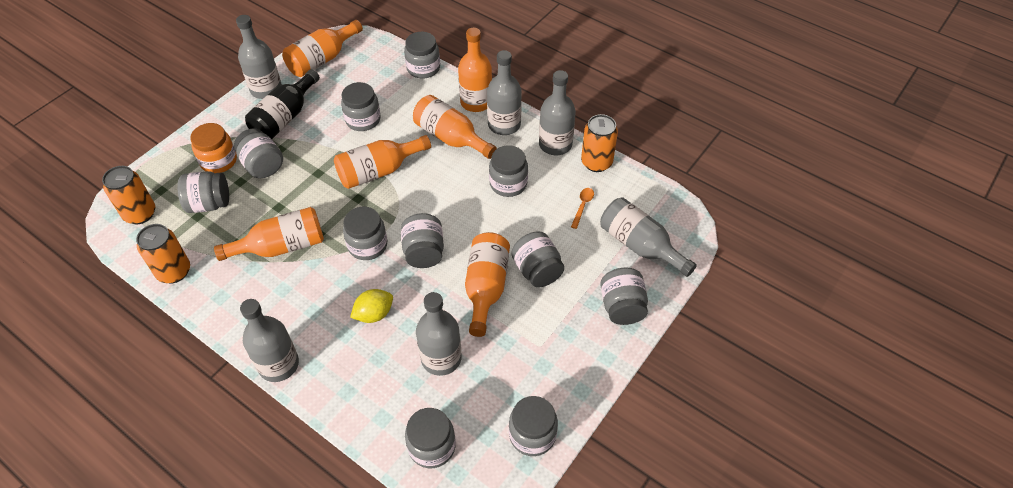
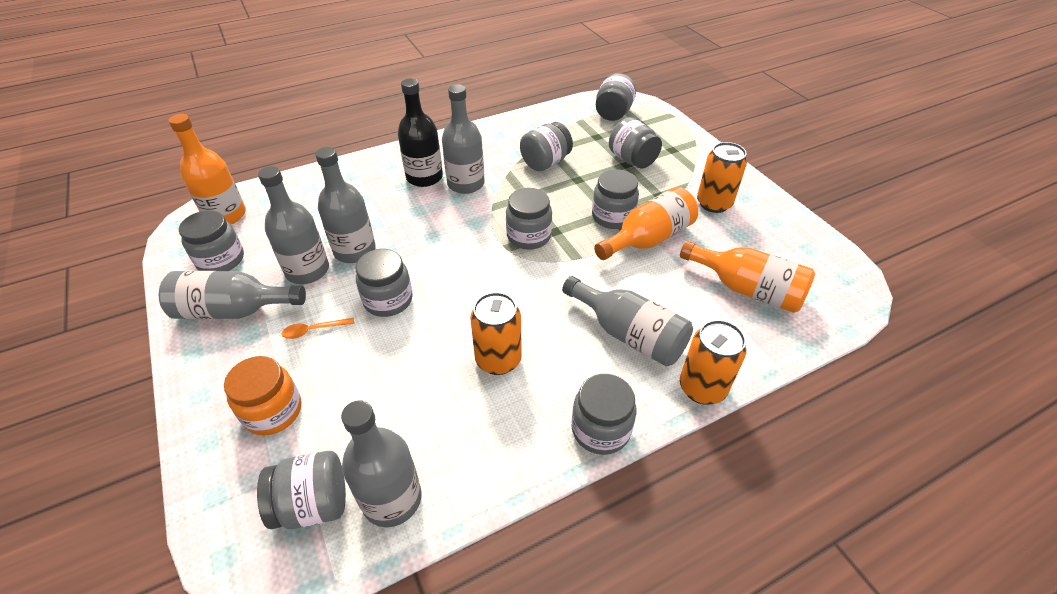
grey jar: 11 -> 9
orange bottle: 6 -> 3
yellow lemon: 1 -> 0

